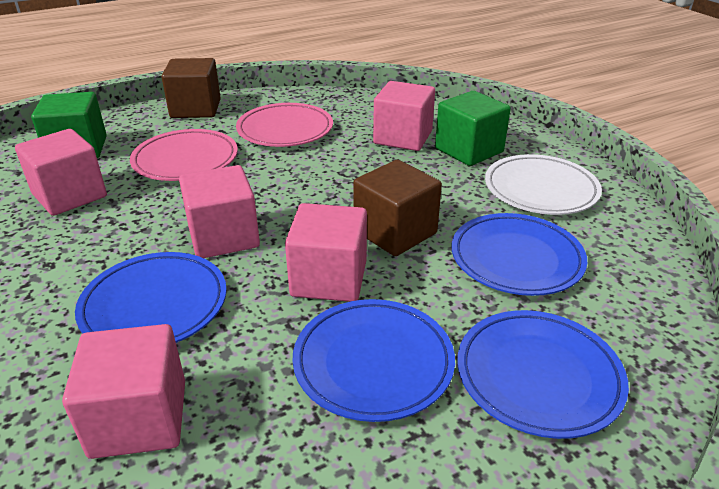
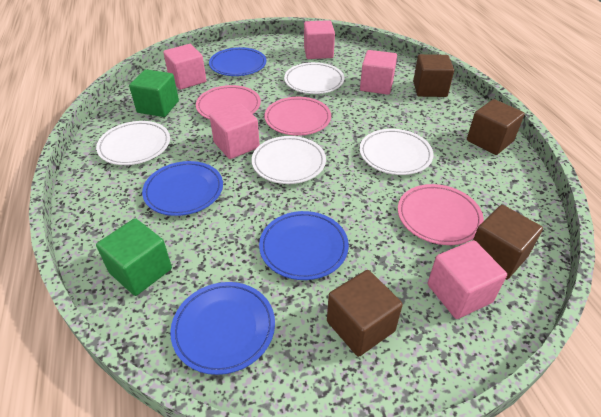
brown cube: 2 -> 4
pink plate: 2 -> 3
white plate: 1 -> 4

